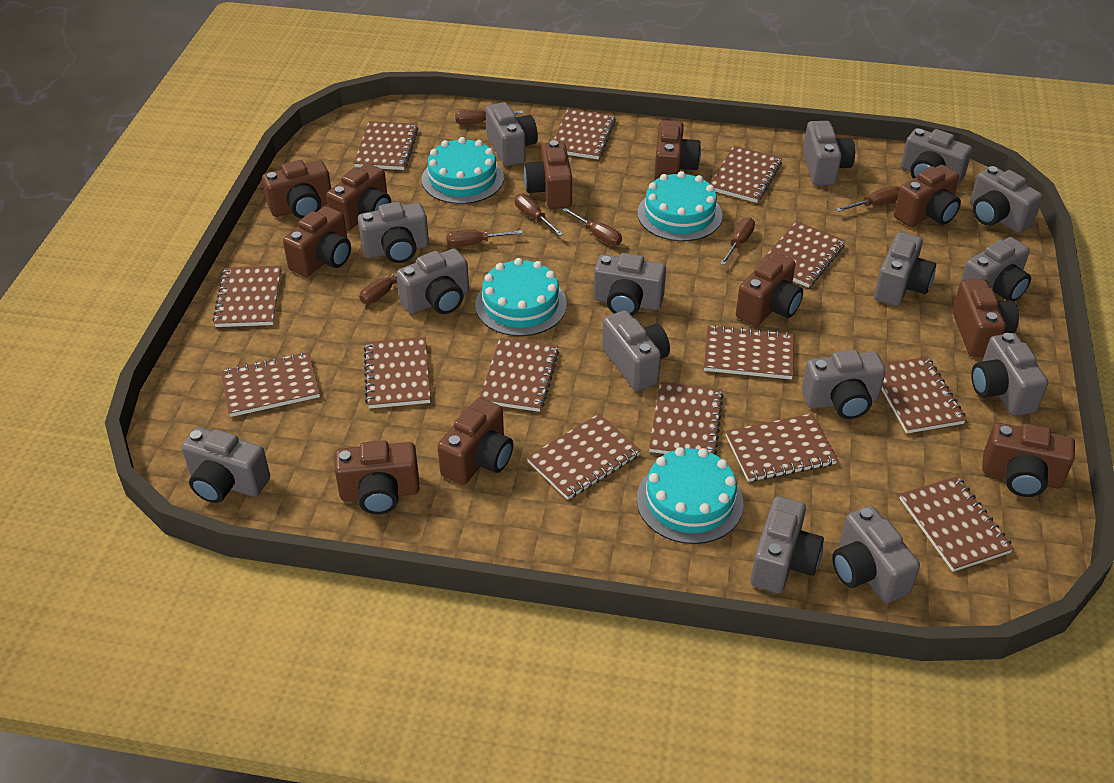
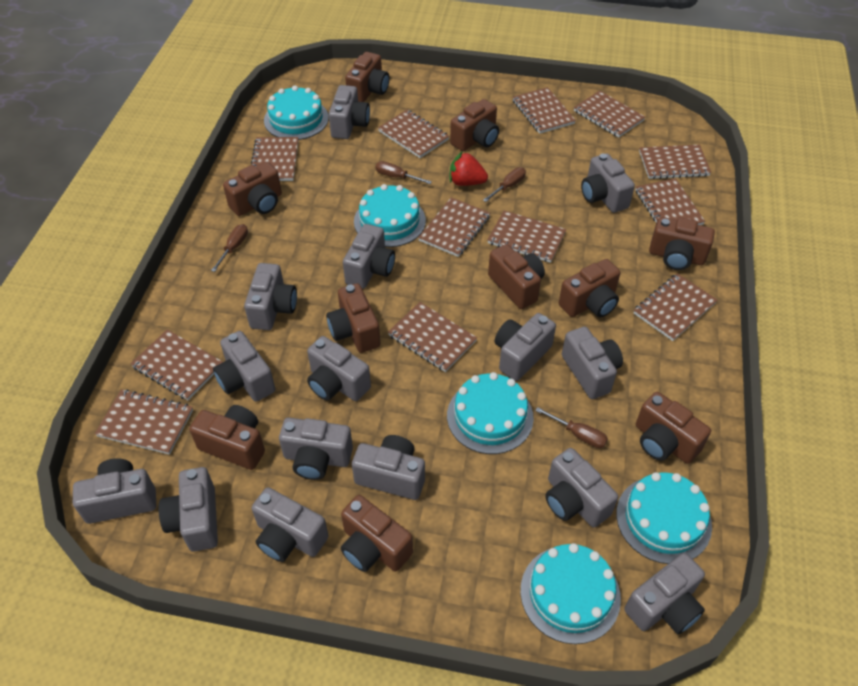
brown camera: 11 -> 10
brown notebook: 14 -> 12
brown screwdriver: 7 -> 4
red strawberry: 0 -> 1
turquoise cake: 4 -> 5

